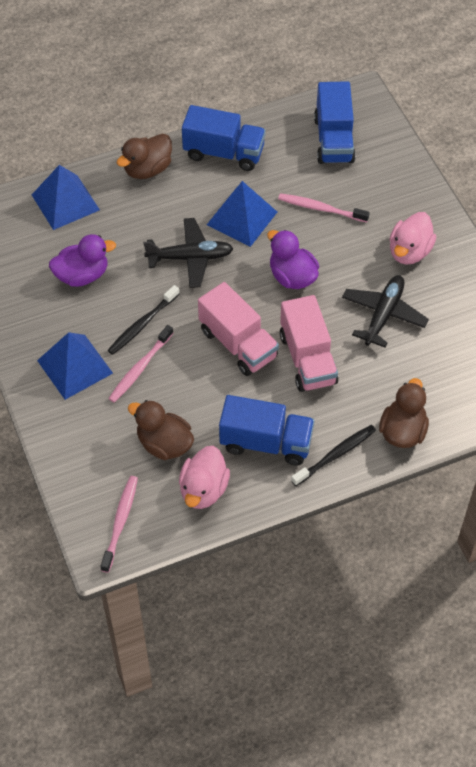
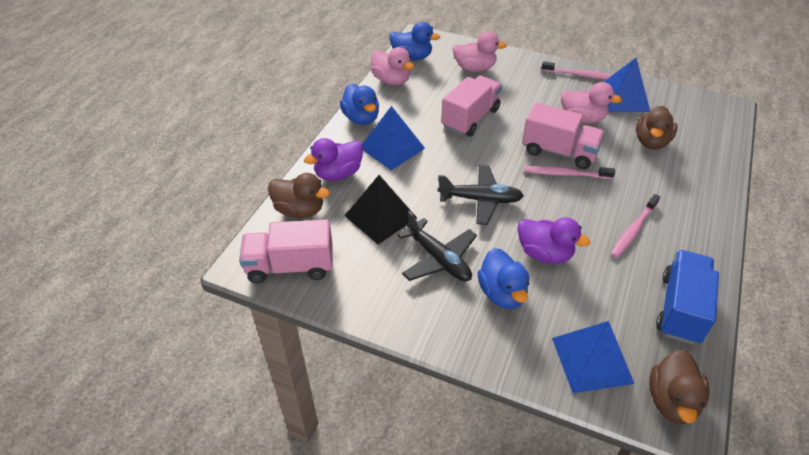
black pyramid: 0 -> 1
black toothbrush: 2 -> 0
blue duck: 0 -> 3
blue truck: 3 -> 1
pink duck: 2 -> 3
pink truck: 2 -> 3

